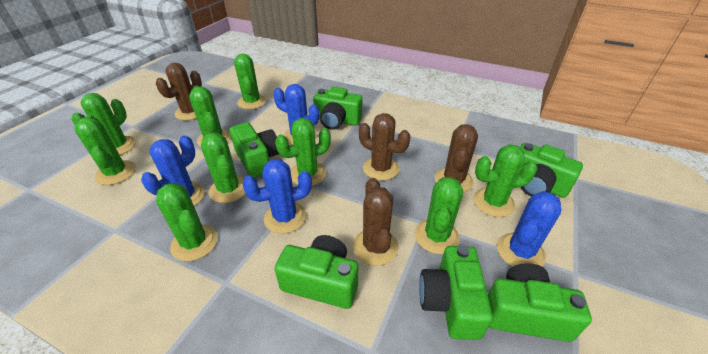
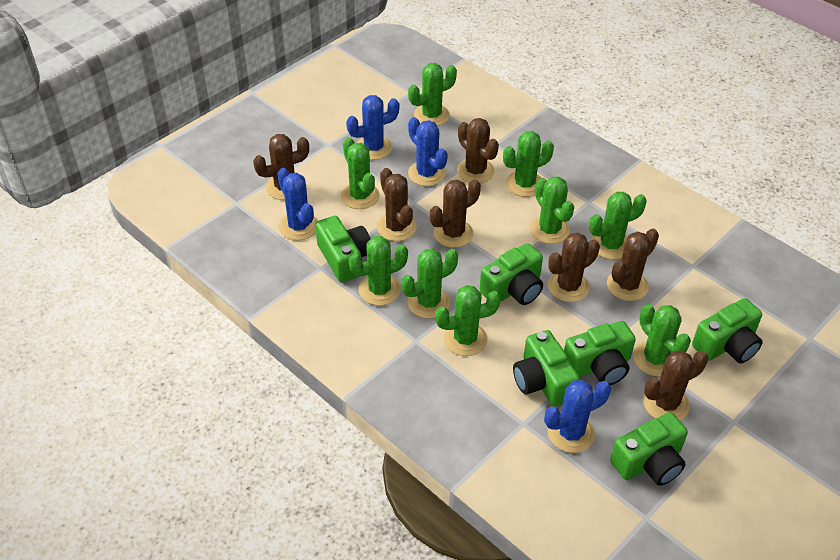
brown cactus: 4 -> 7

